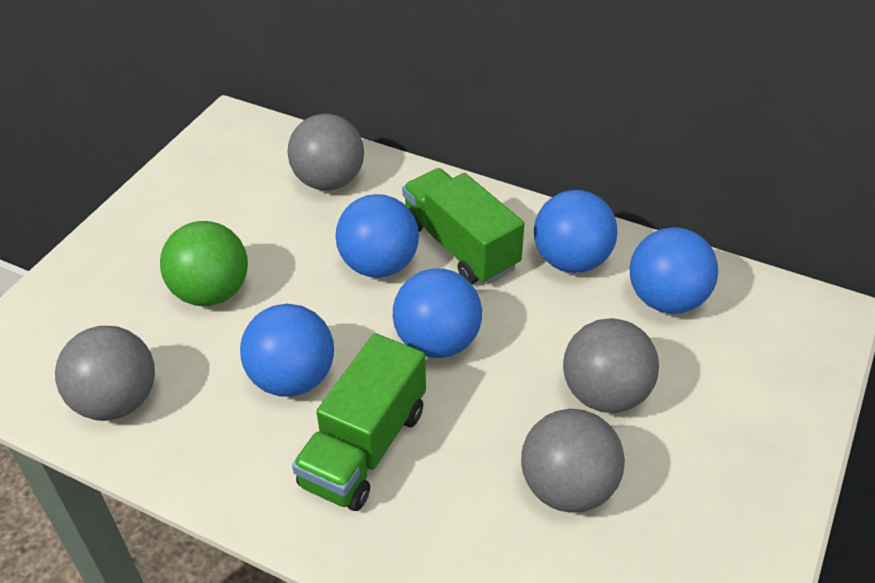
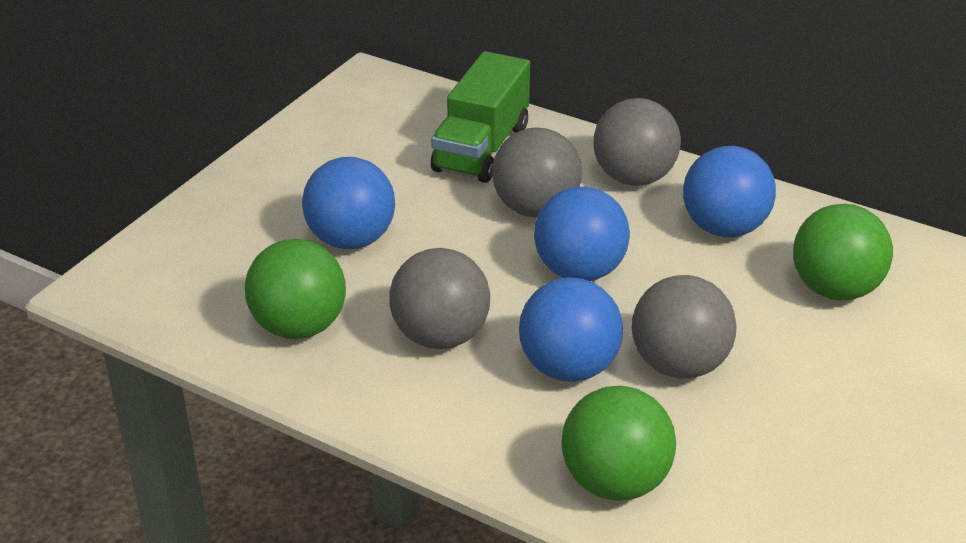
blue ball: 5 -> 4
green ball: 1 -> 3
green truck: 2 -> 1

